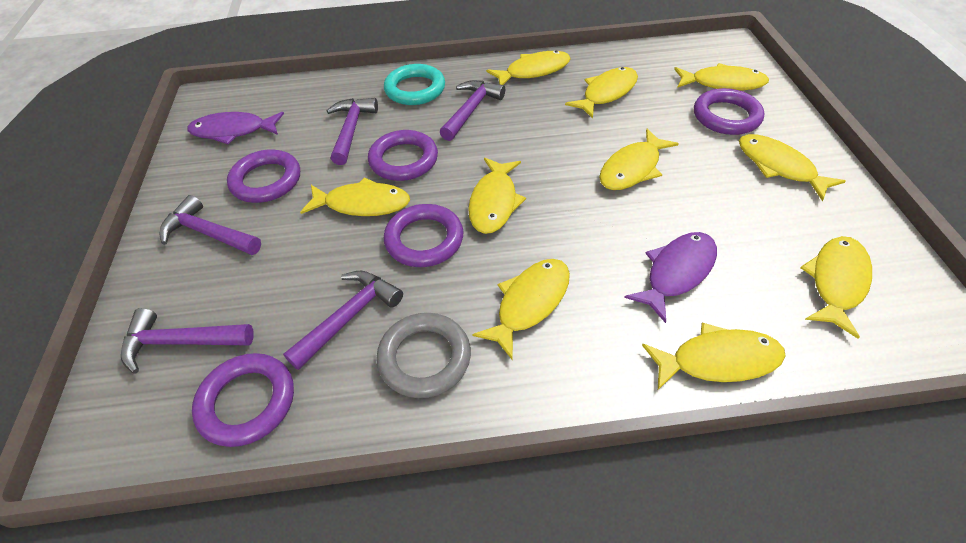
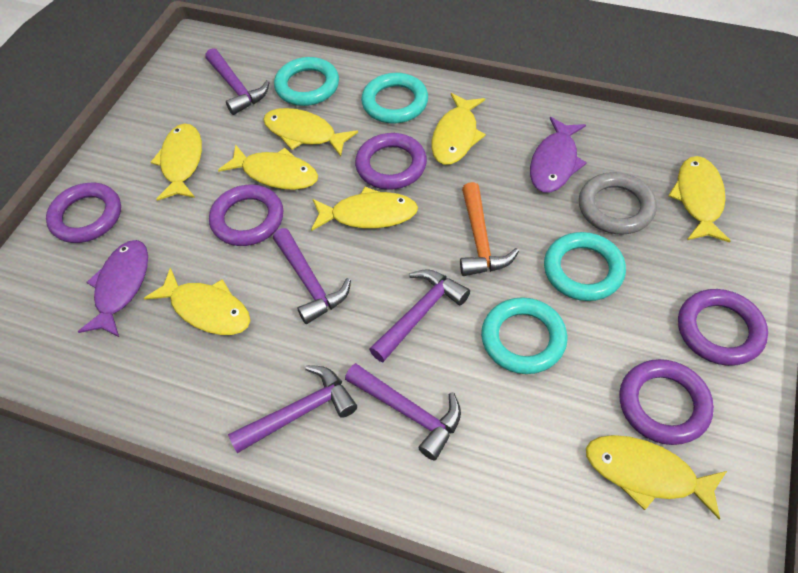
orange hammer: 0 -> 1
turquoise ring: 1 -> 4
yellow fish: 10 -> 8

